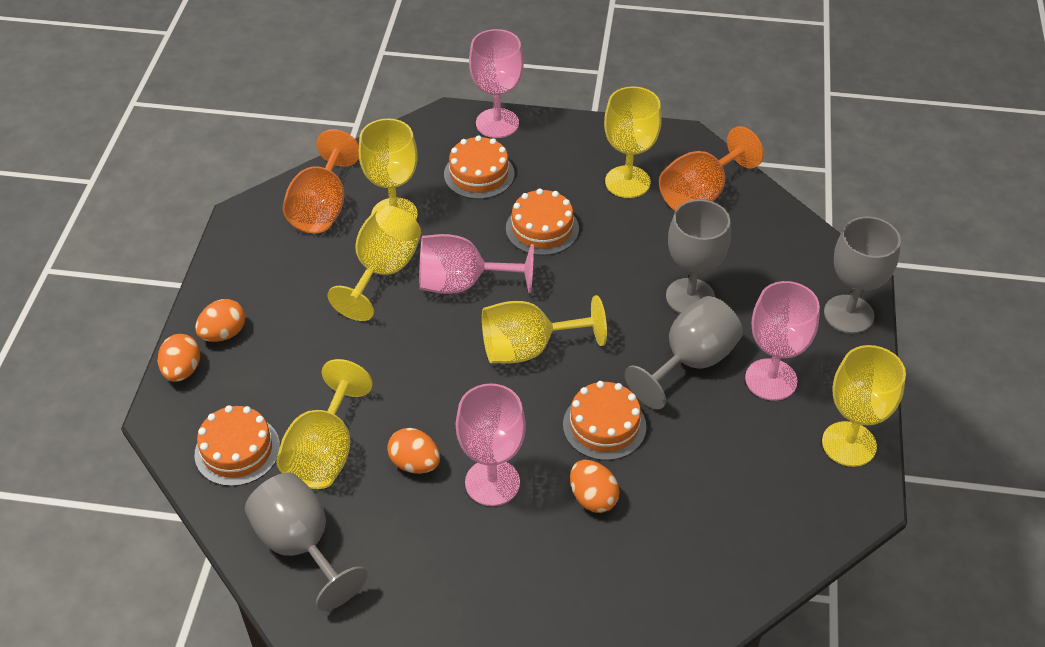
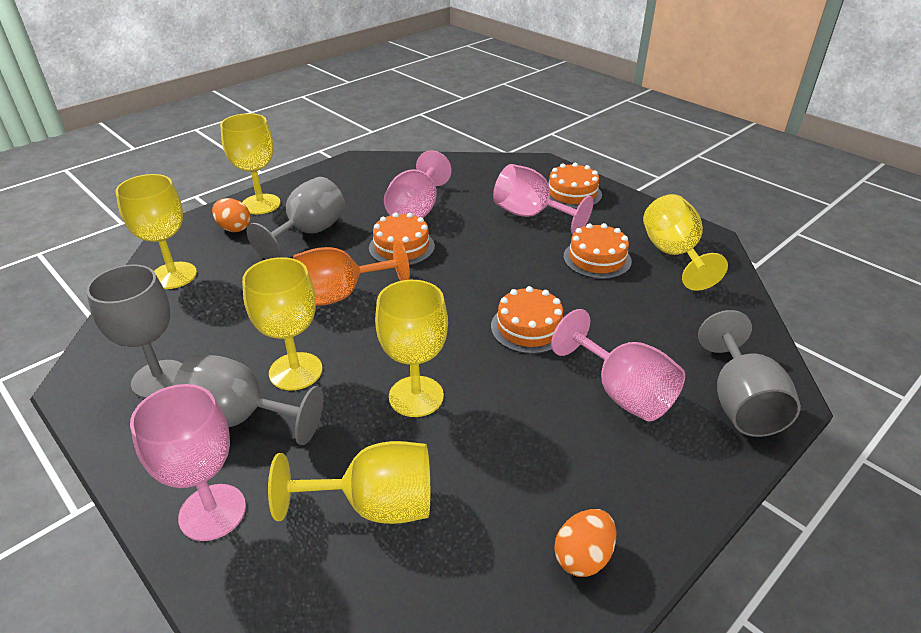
orange egg: 4 -> 2
orange goblet: 2 -> 1

